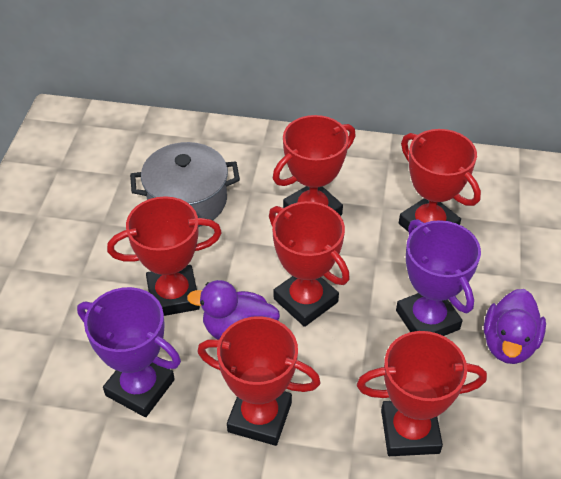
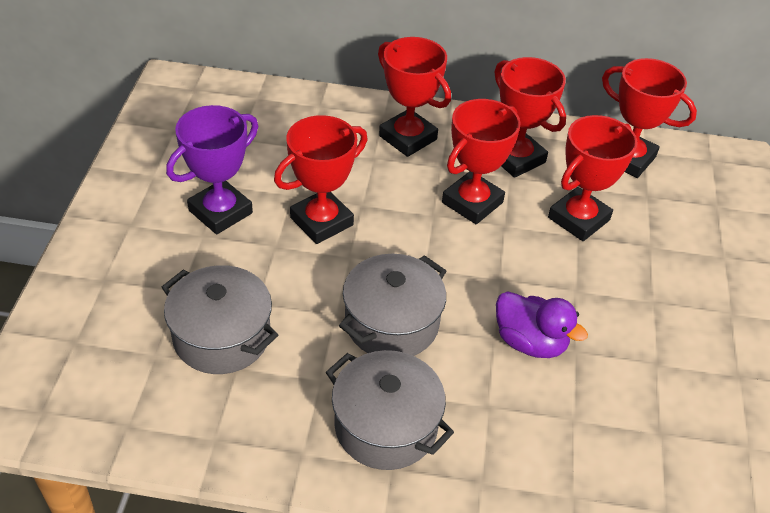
grey pot: 1 -> 3
purple duck: 2 -> 1
purple trophy: 2 -> 1

